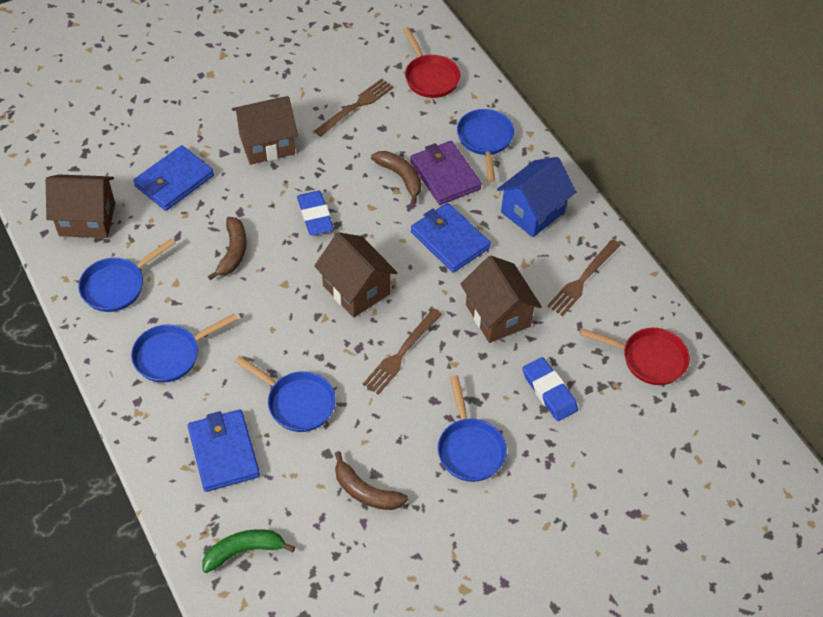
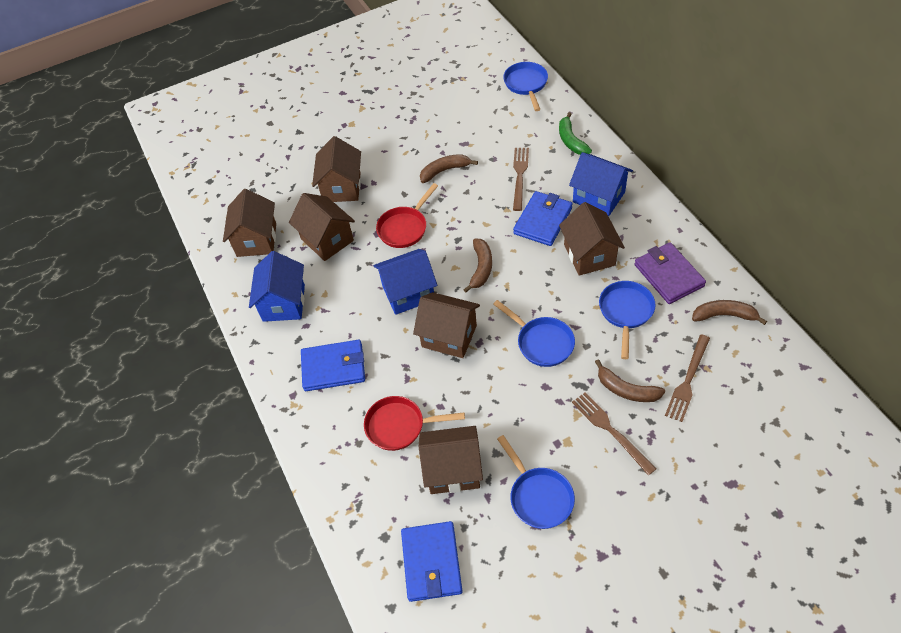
blue eraser: 2 -> 0
blue house: 1 -> 3
blue pan: 5 -> 4
brown banana: 3 -> 4
brown house: 4 -> 6

